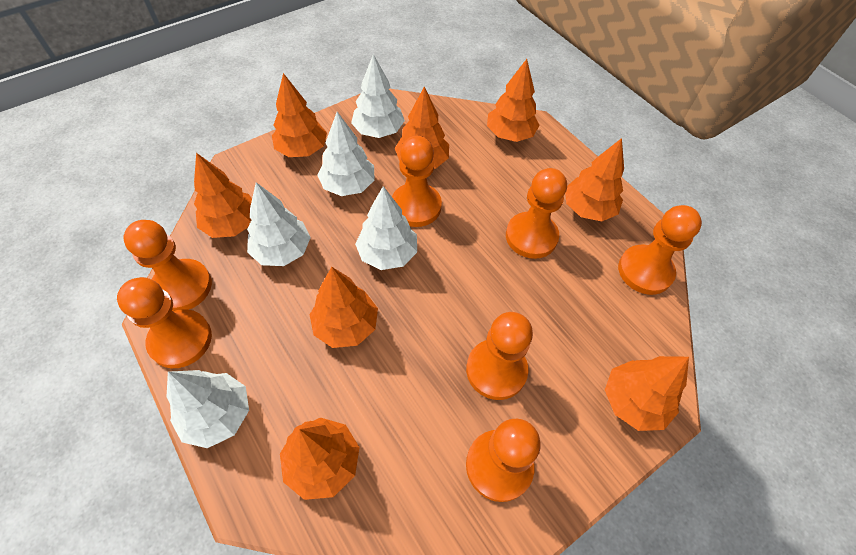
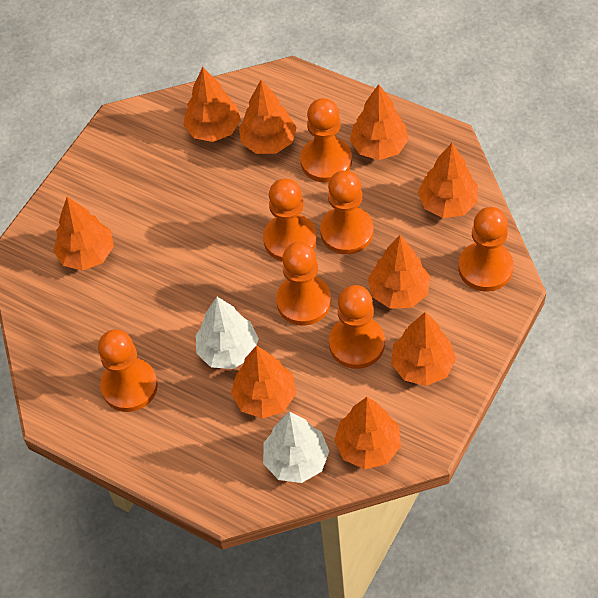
orange tree: 8 -> 9
white tree: 5 -> 2

